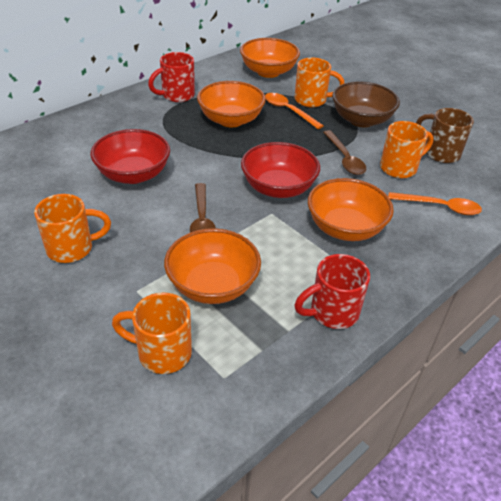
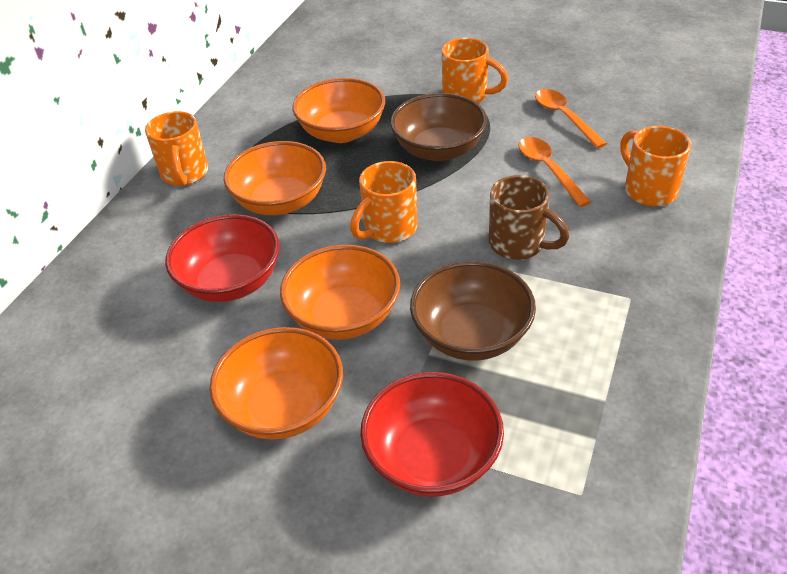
brown bowl: 1 -> 2
brown spoon: 2 -> 0
red mug: 2 -> 0

